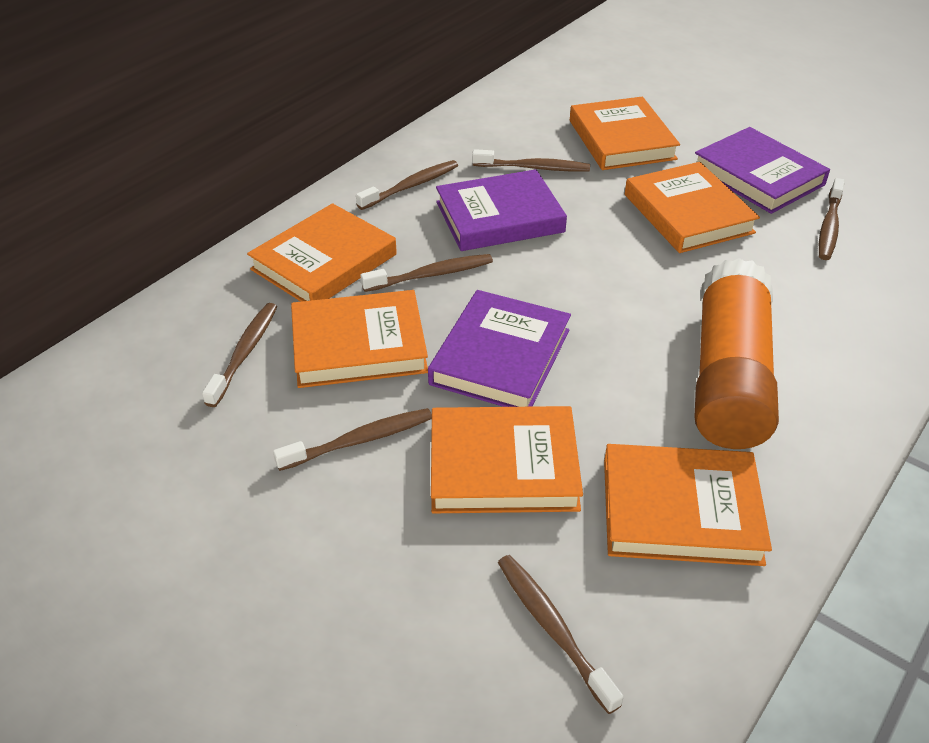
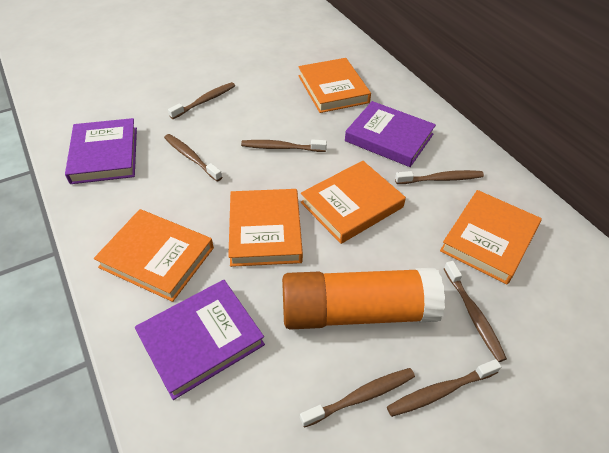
orange book: 6 -> 5

